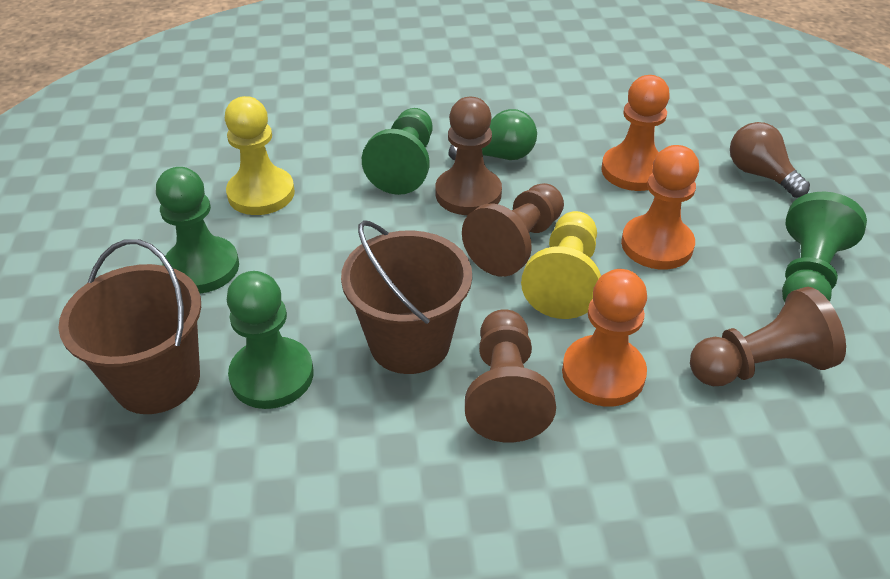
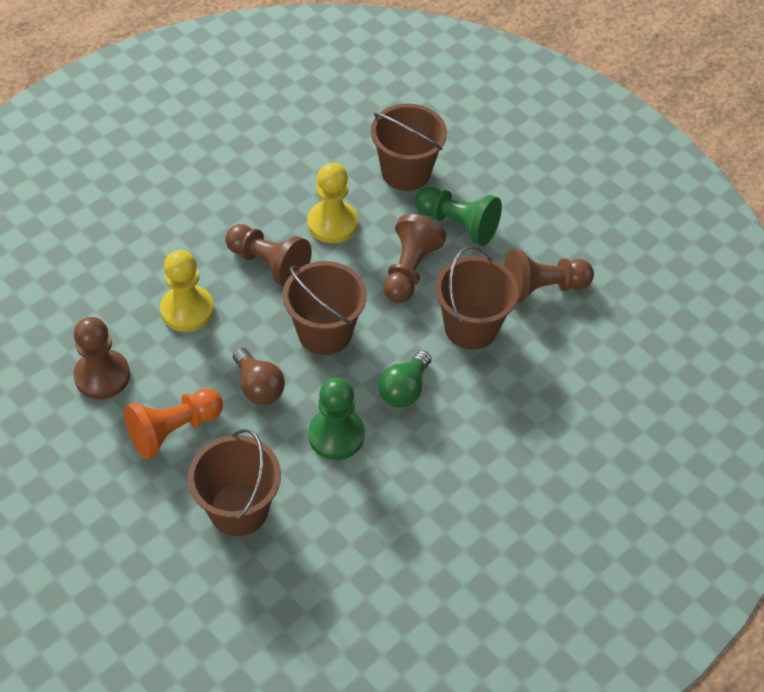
brown bucket: 2 -> 4
green pawn: 4 -> 2
orange pawn: 3 -> 1

